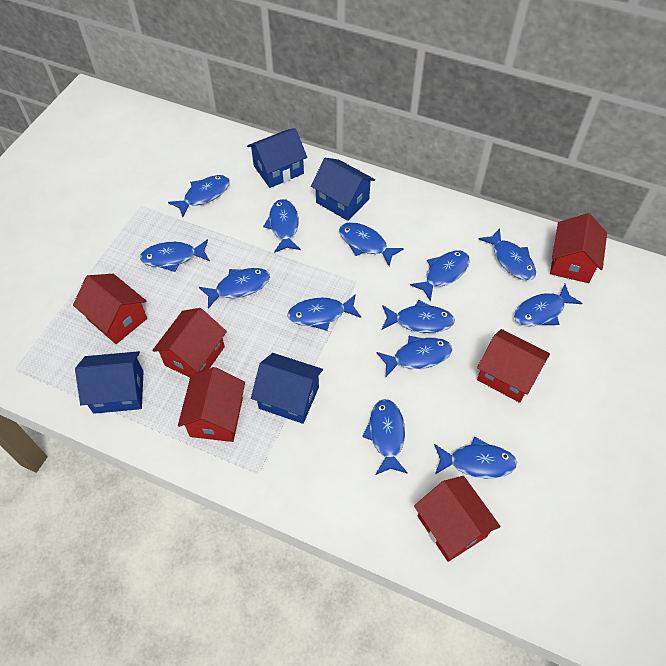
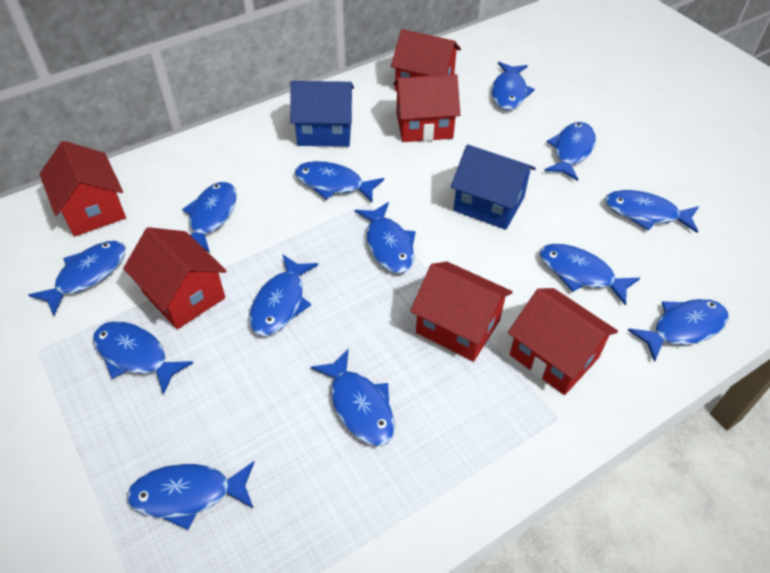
blue house: 4 -> 2

